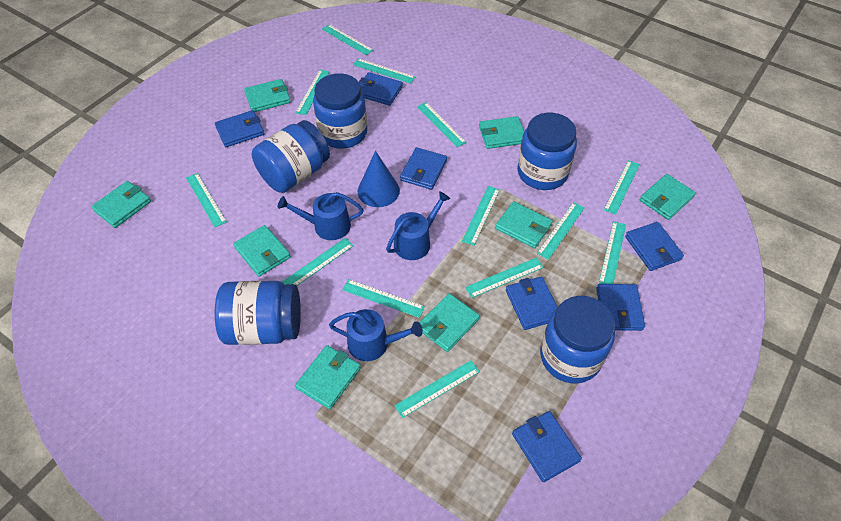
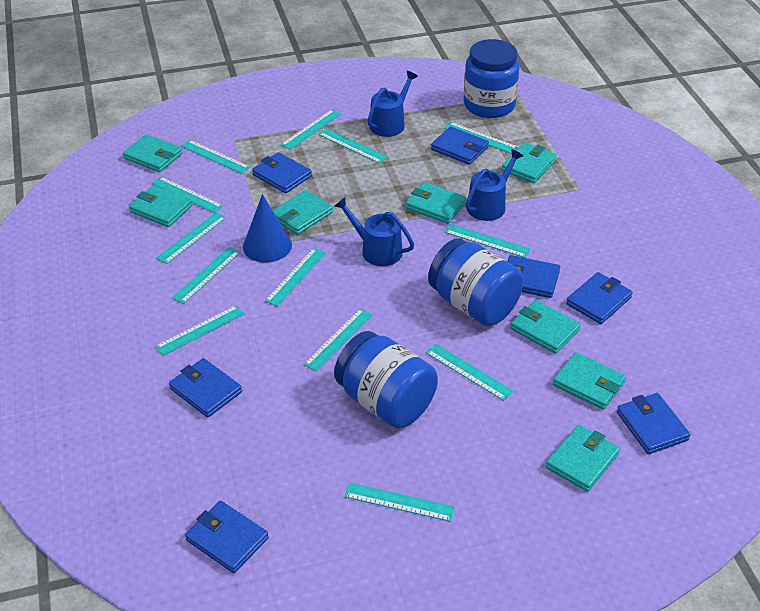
blue jar: 5 -> 3

